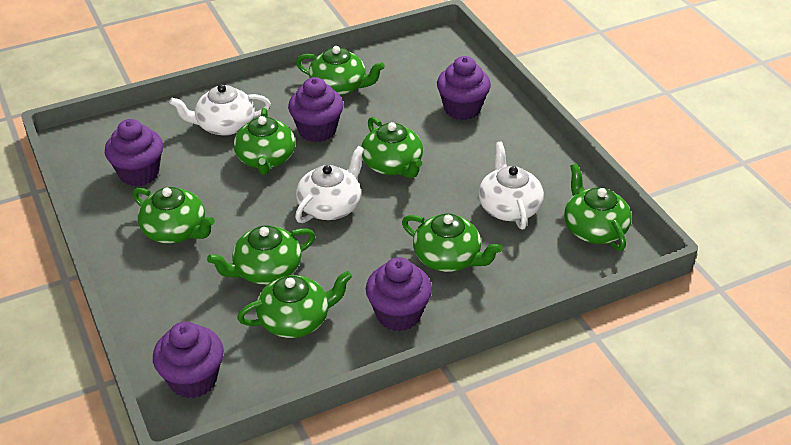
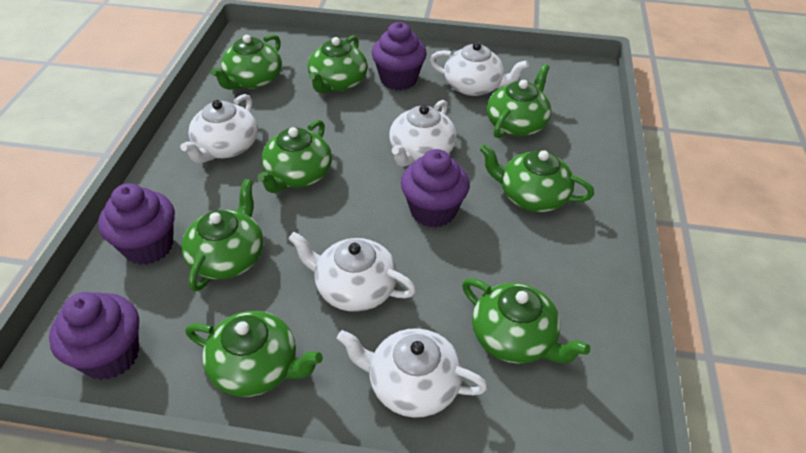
purple cupcake: 5 -> 4
white teapot: 3 -> 5

